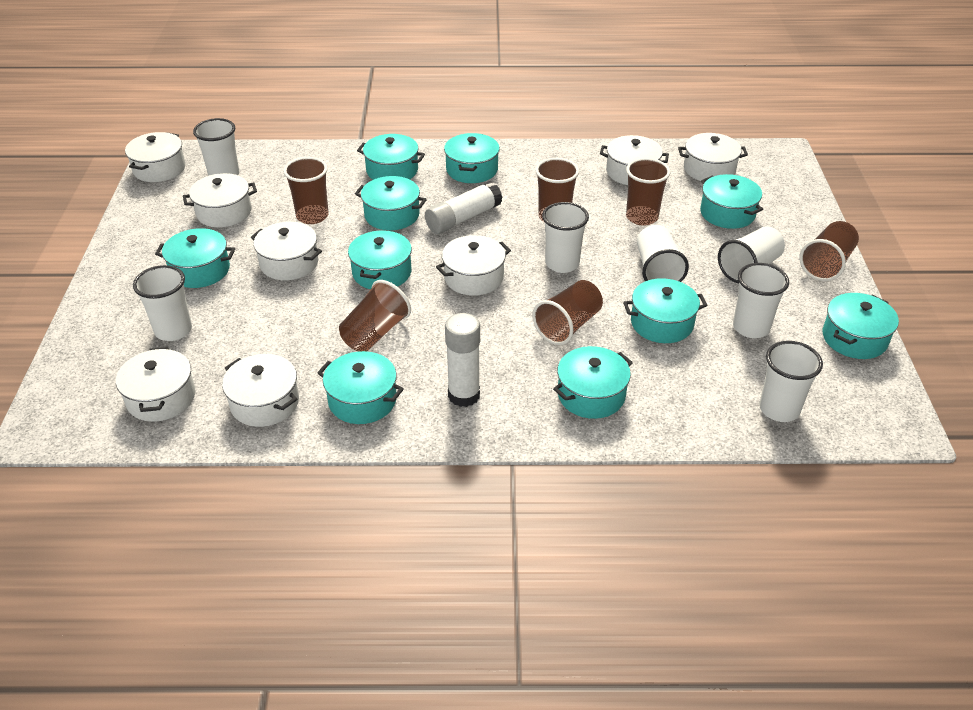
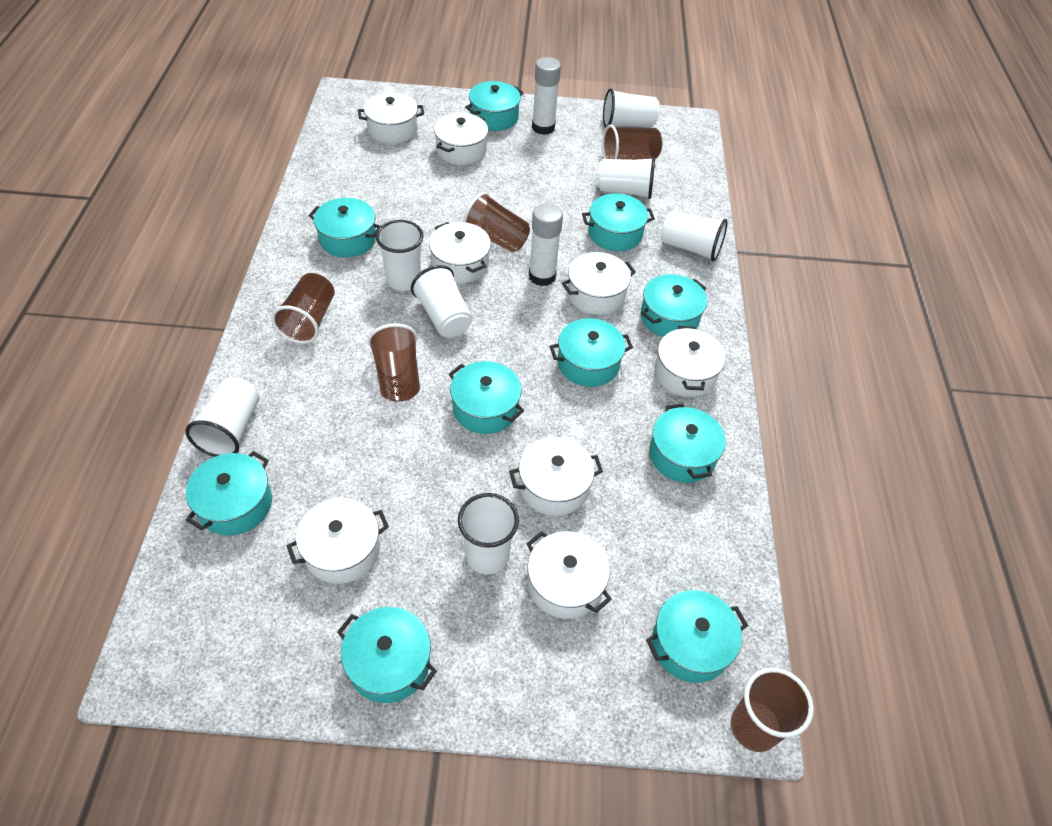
brown cup: 6 -> 5

